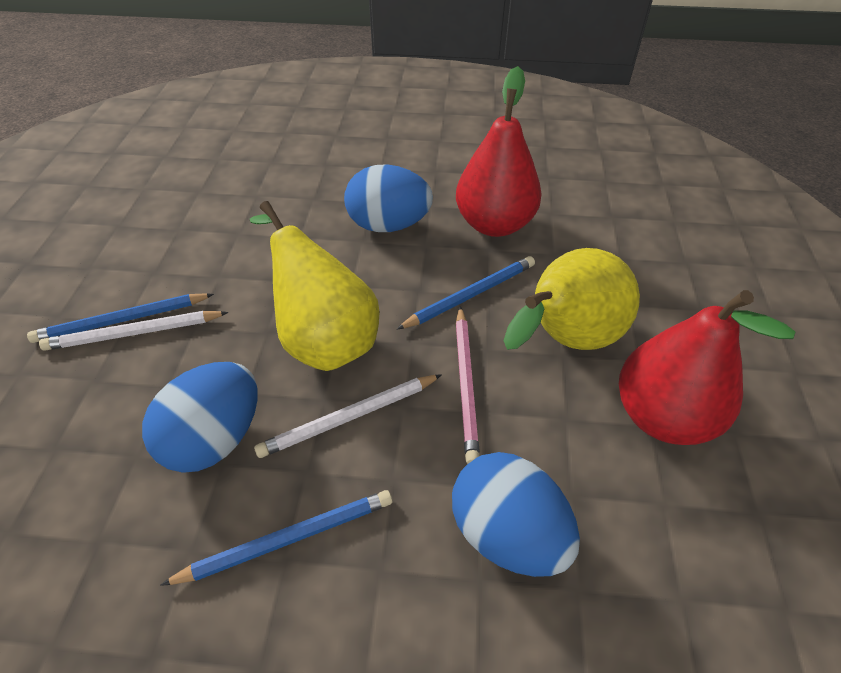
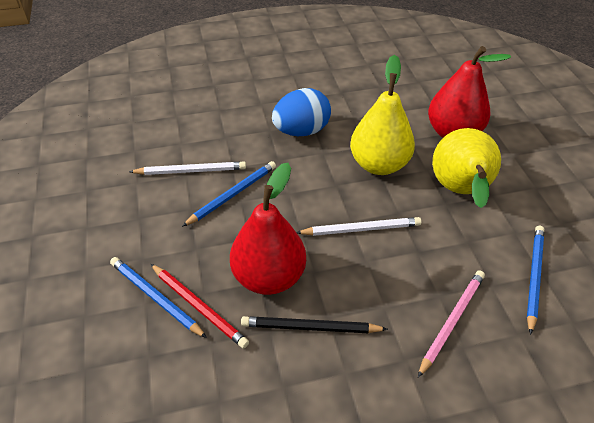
black pencil: 0 -> 1
blue egg: 3 -> 1
red pencil: 0 -> 1

